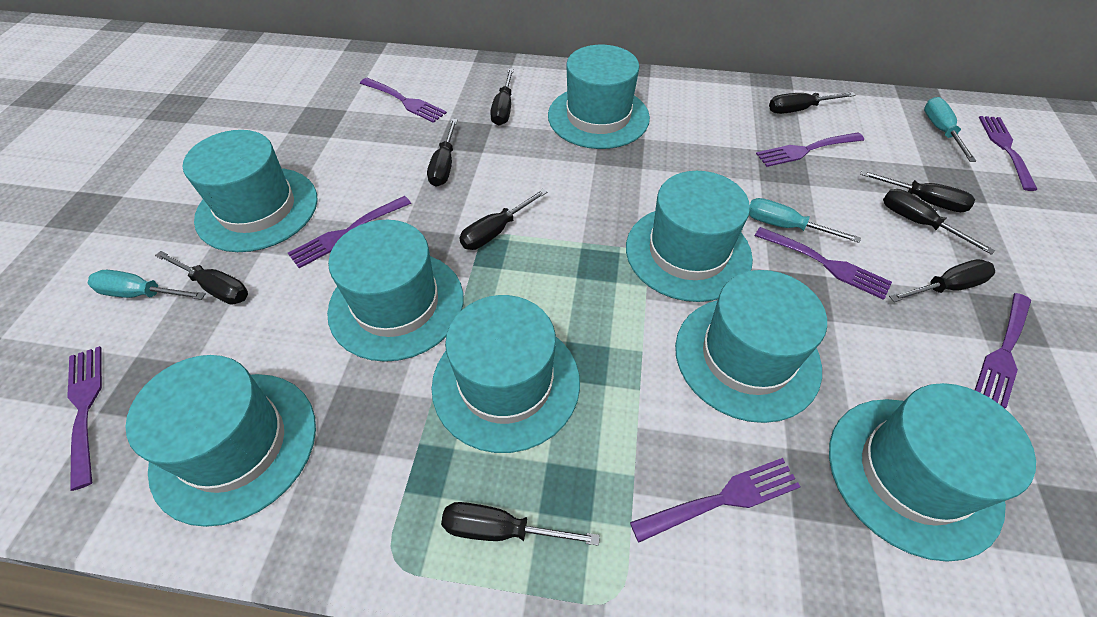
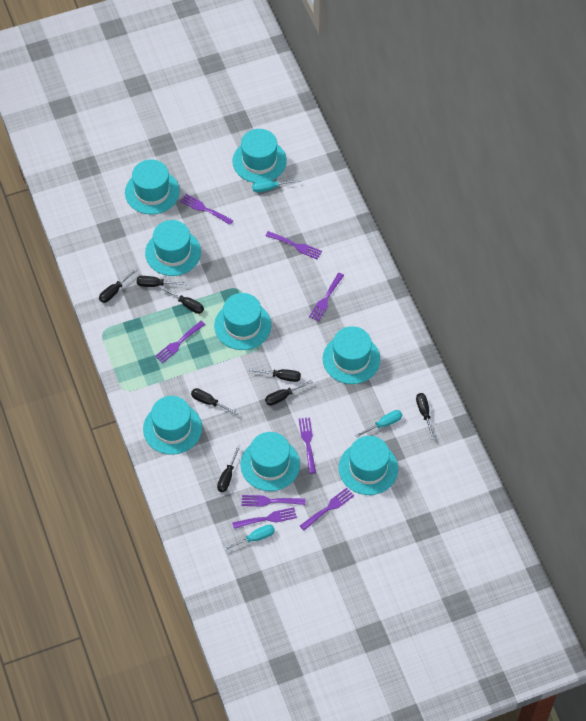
black screwdriver: 9 -> 8

